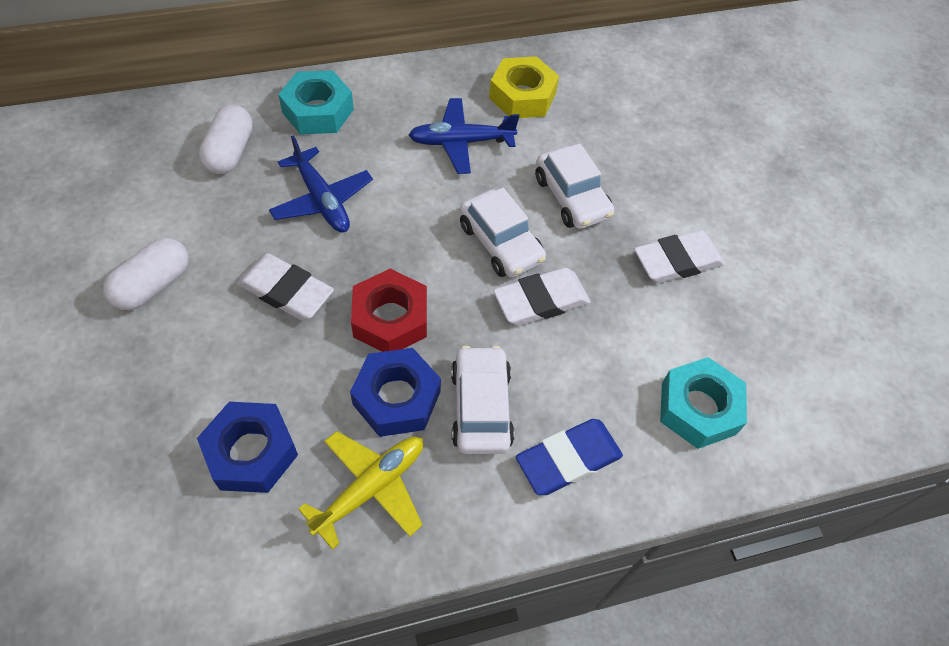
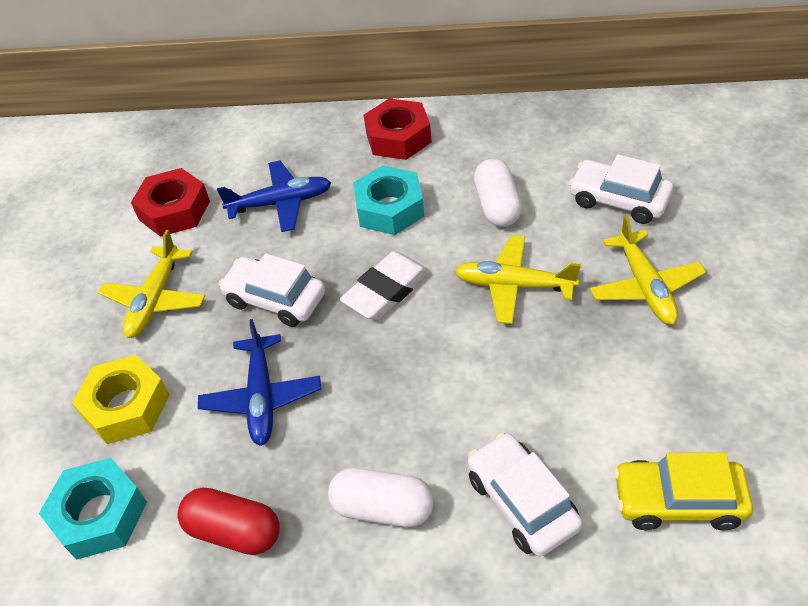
blue eraser: 1 -> 0
blue nut: 2 -> 0
red capsule: 0 -> 1
red nut: 1 -> 2
white eraser: 3 -> 1
yellow car: 0 -> 1
yellow plane: 1 -> 3

